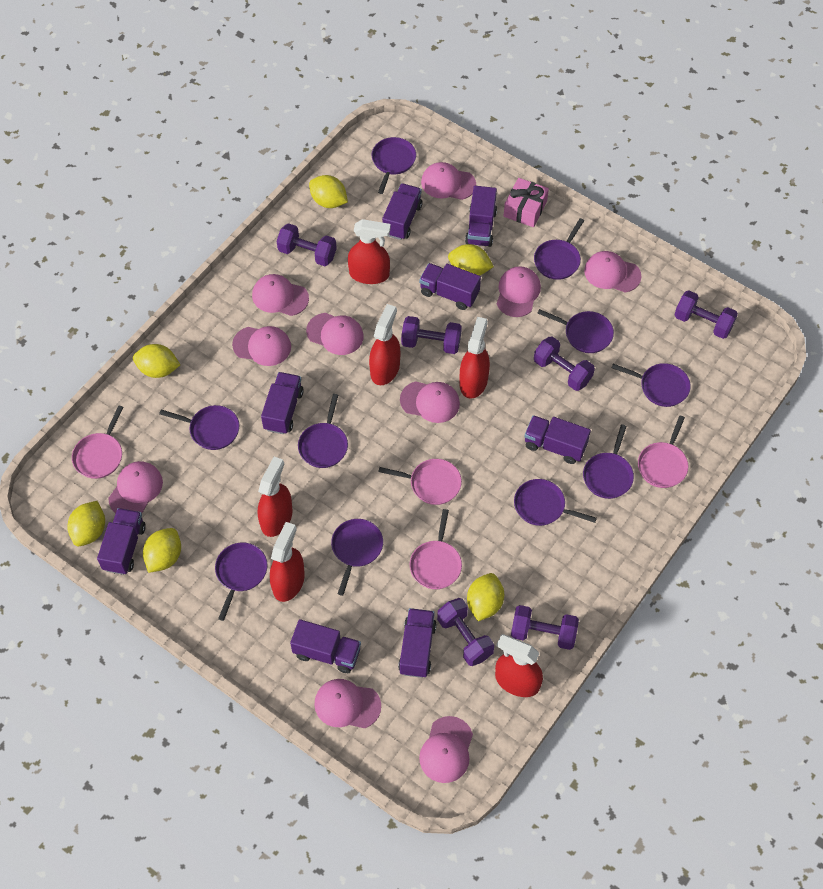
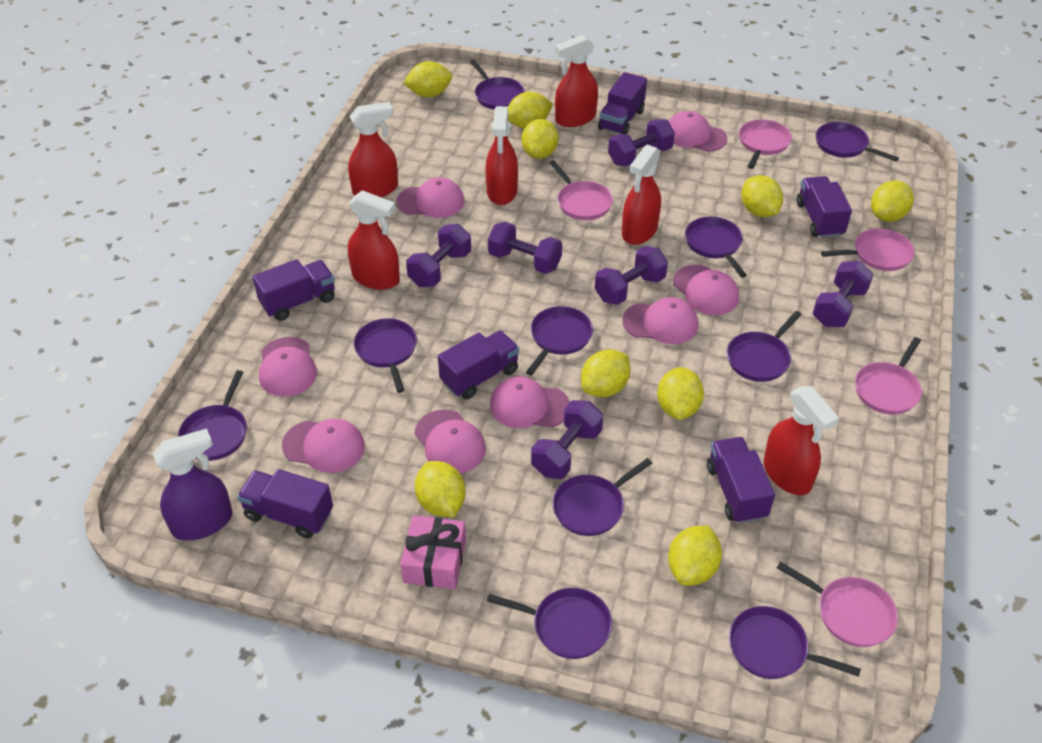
pink cap: 10 -> 8
pink pan: 4 -> 5
purple spray bottle: 0 -> 1
purple truck: 8 -> 6
yellow lemon: 6 -> 9

